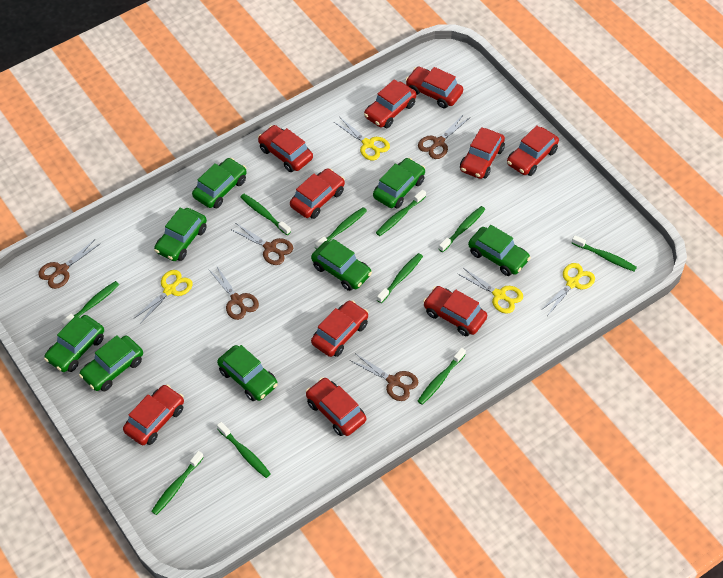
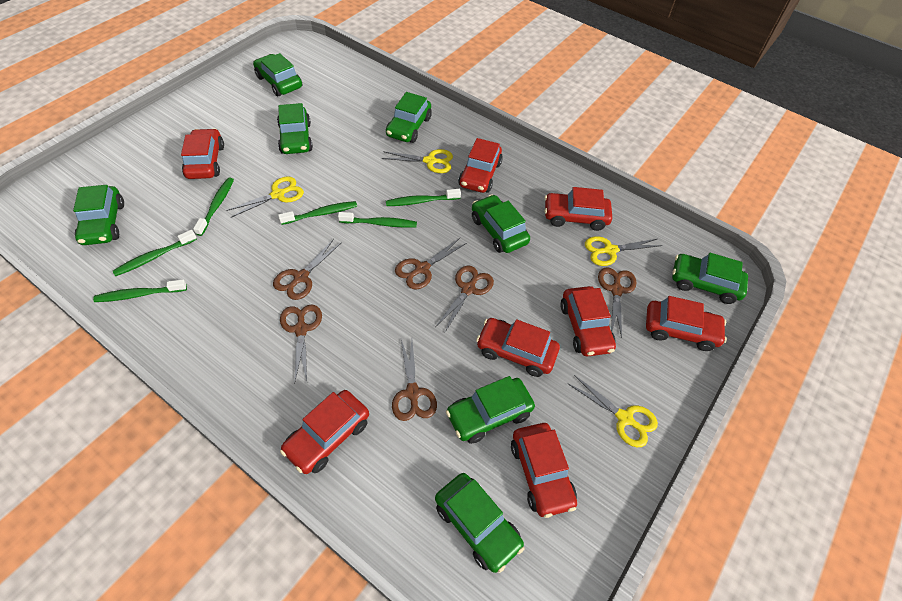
brown scissors: 5 -> 6
green toothbrush: 10 -> 6
red car: 10 -> 8

